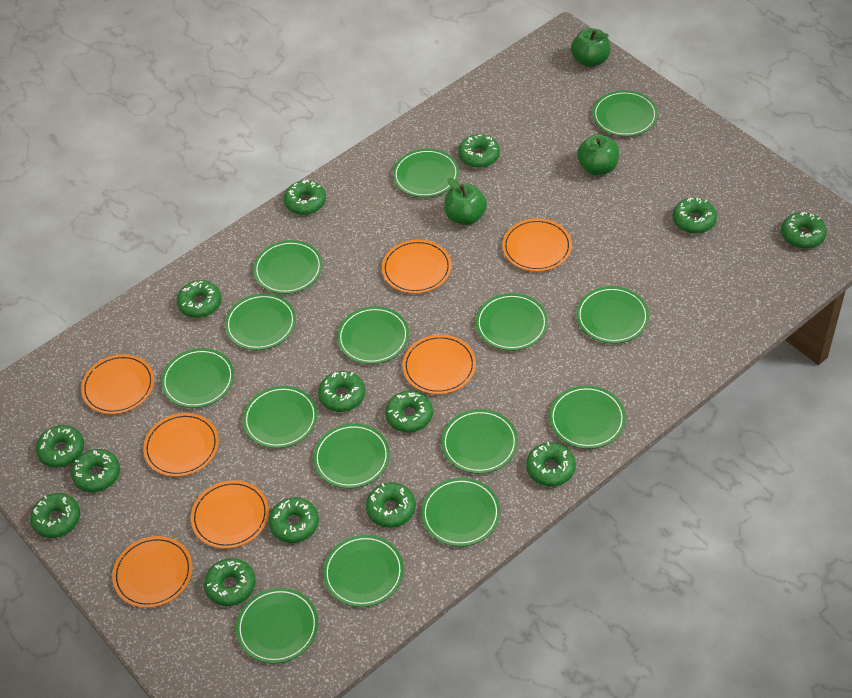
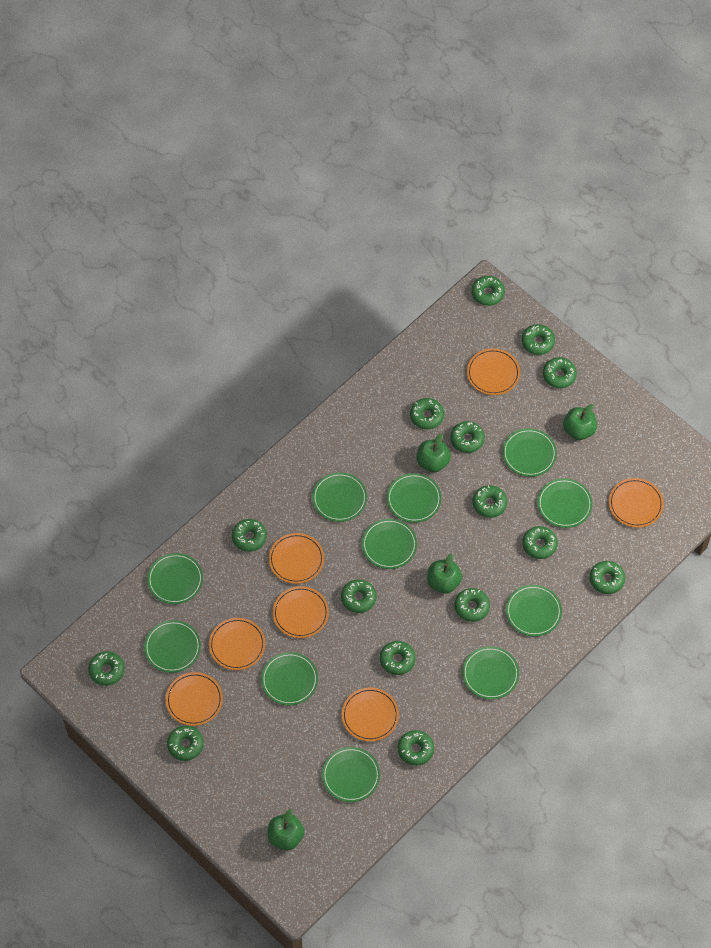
green apple: 3 -> 4
green donut: 14 -> 15
green plate: 15 -> 11

